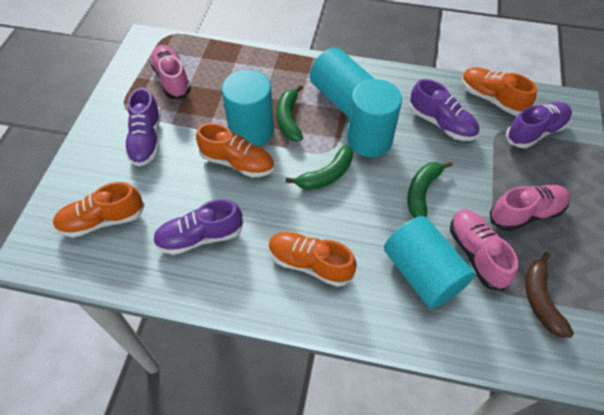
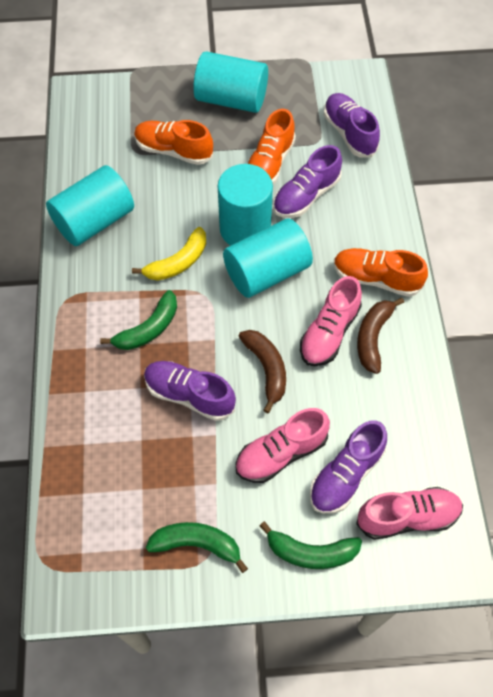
brown banana: 1 -> 2
orange shoe: 4 -> 3
yellow banana: 0 -> 1

